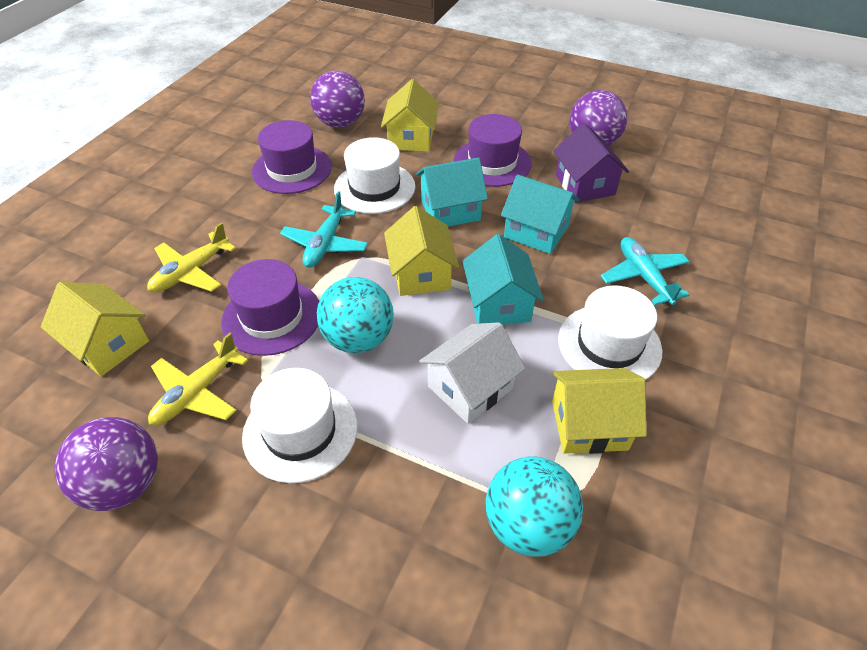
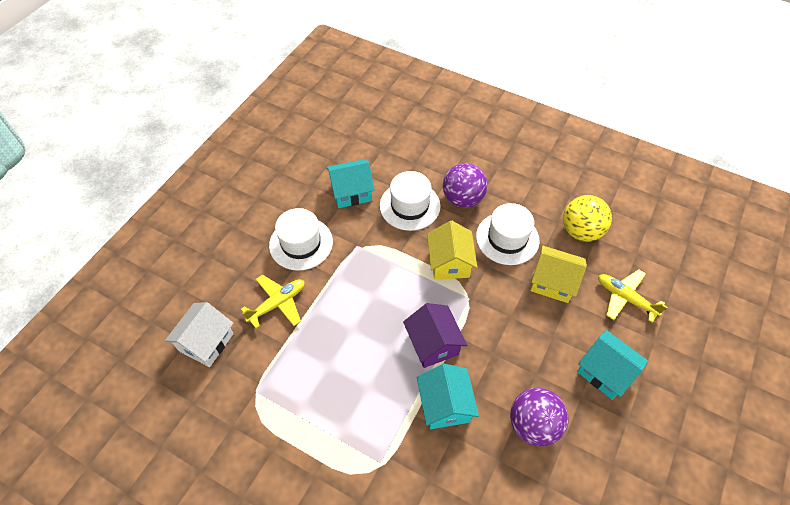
purple ball: 3 -> 2
purple hat: 3 -> 0
turquoise ball: 2 -> 0
turquoise plane: 2 -> 0
yellow ball: 0 -> 1
yellow house: 4 -> 2

